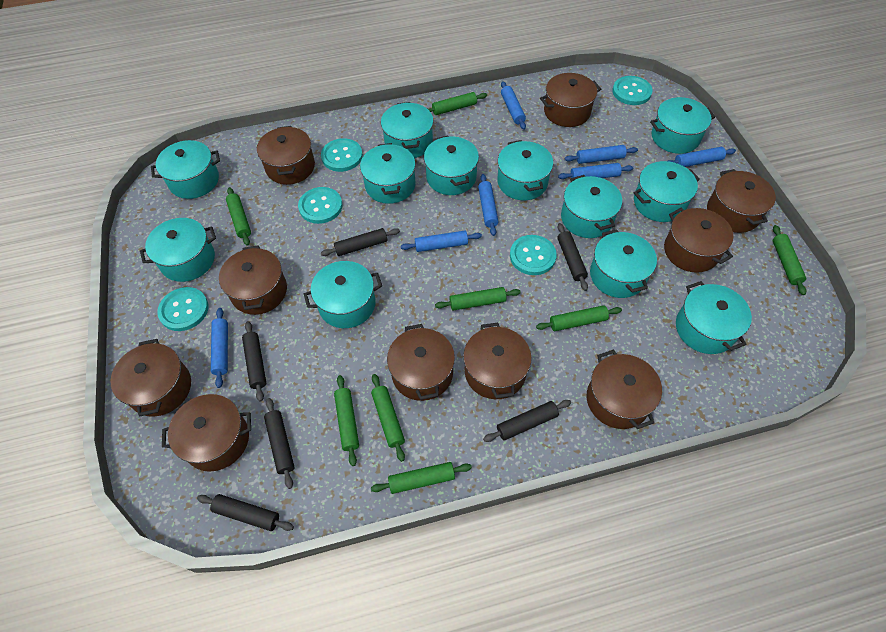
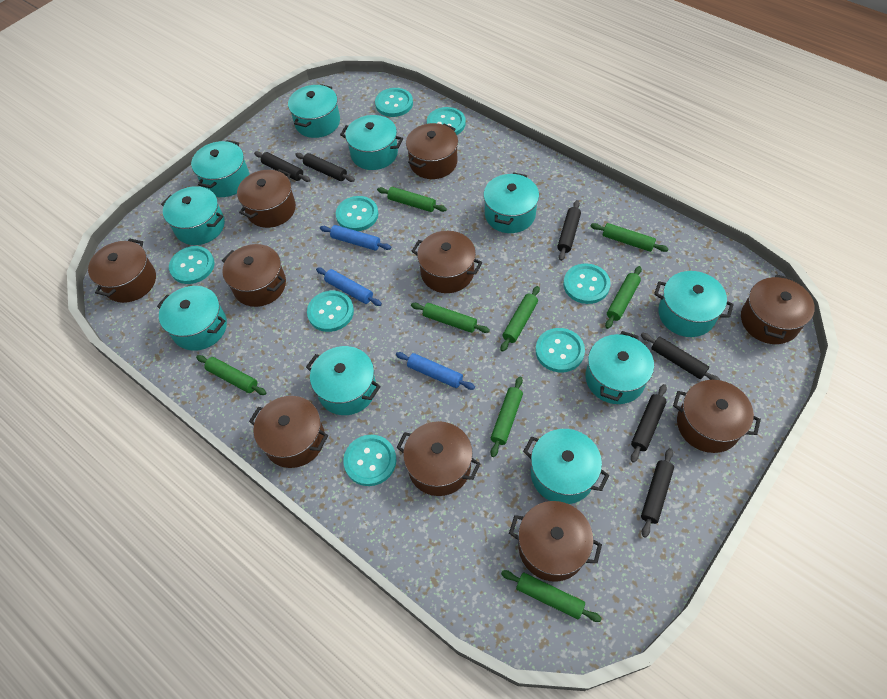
blue rolling pin: 7 -> 3
turquoise button: 5 -> 8
turquoise pot: 12 -> 10

